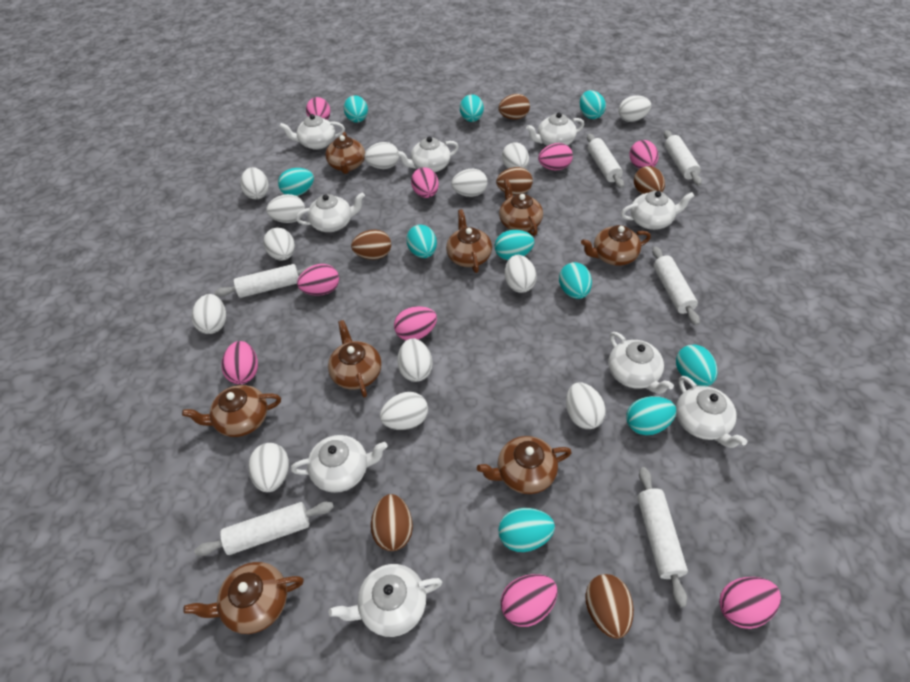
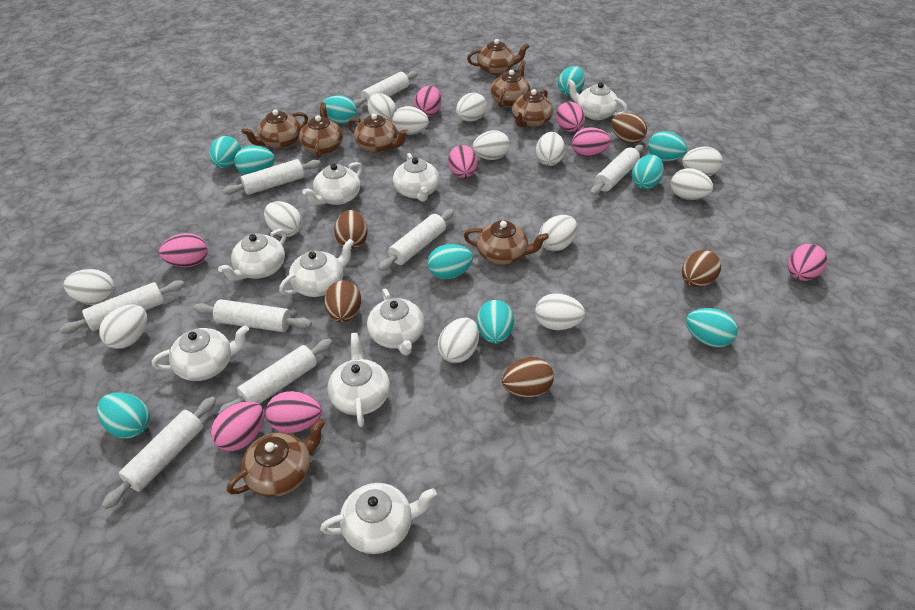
brown egg: 6 -> 5
pink egg: 9 -> 8
white rolling pin: 6 -> 8

